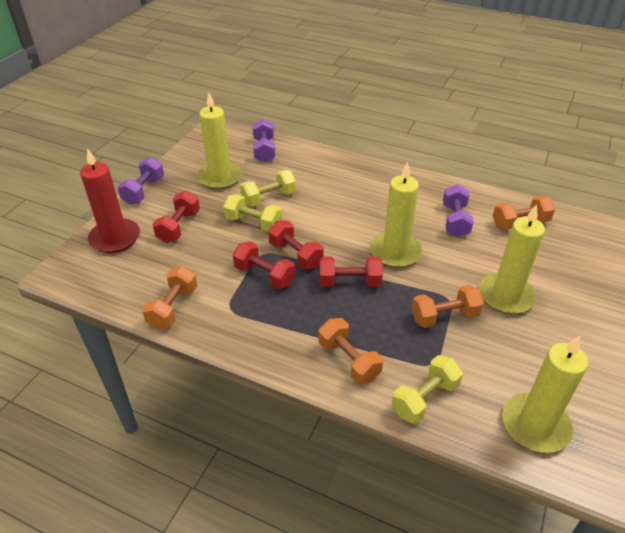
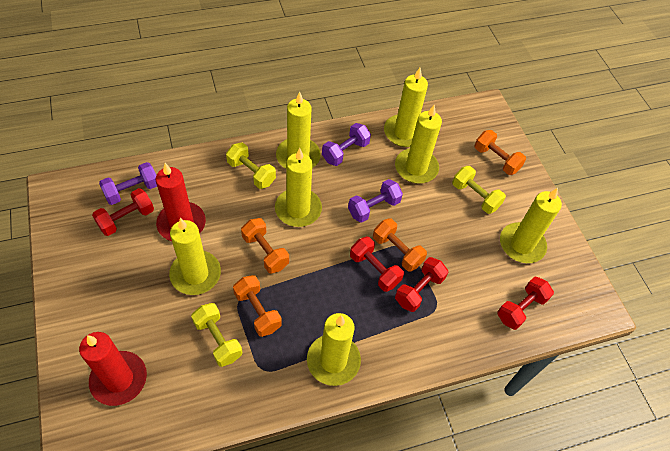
red candle: 1 -> 2
yellow candle: 4 -> 7

